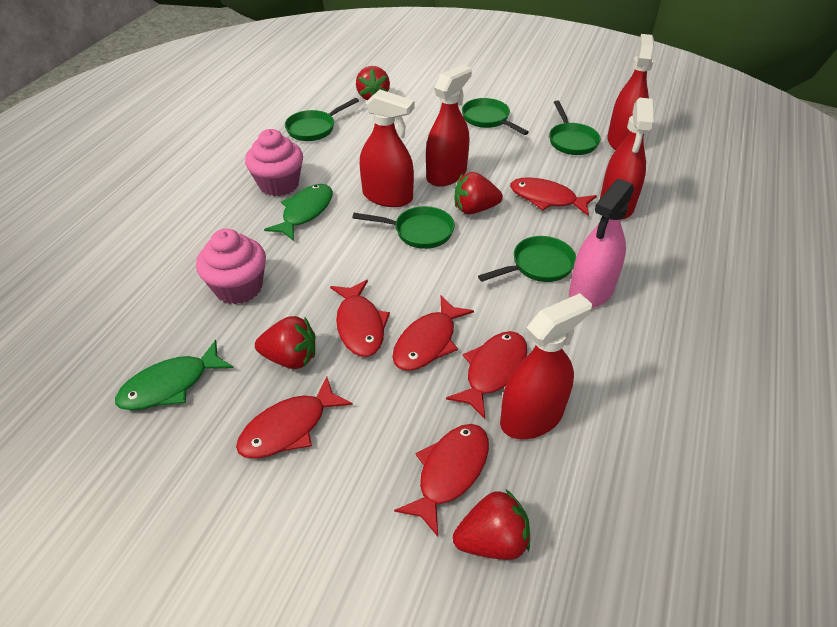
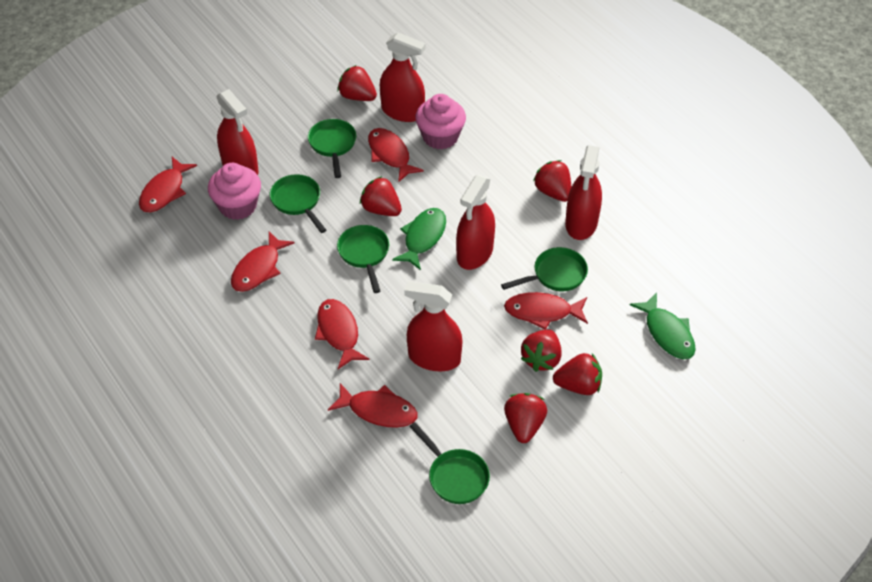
pink spray bottle: 1 -> 0
red strawberry: 4 -> 6

